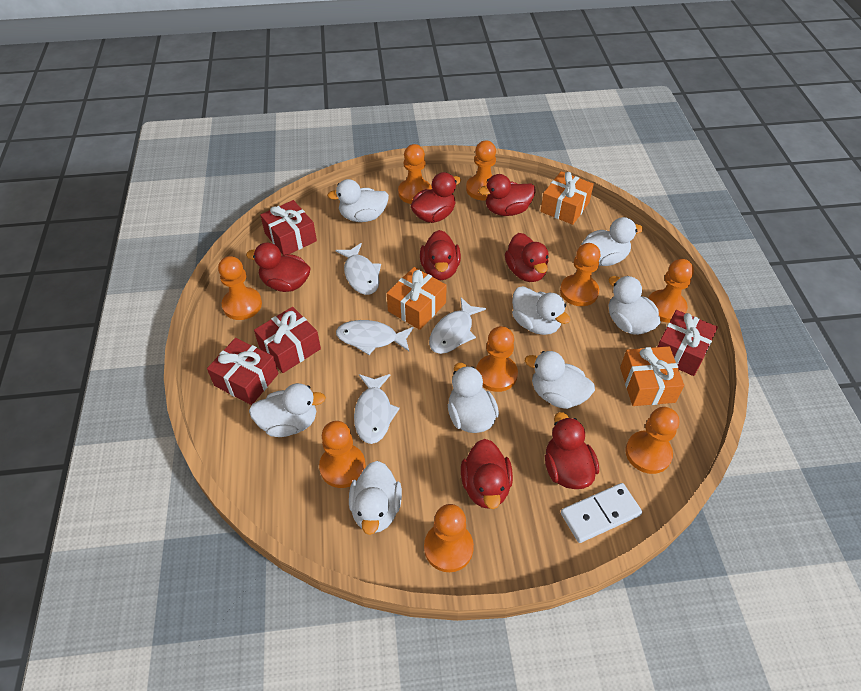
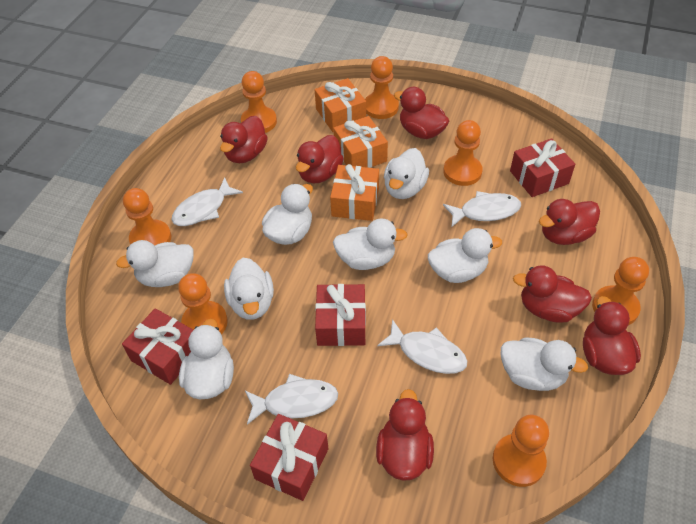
orange pawn: 9 -> 7
white domino: 1 -> 0

